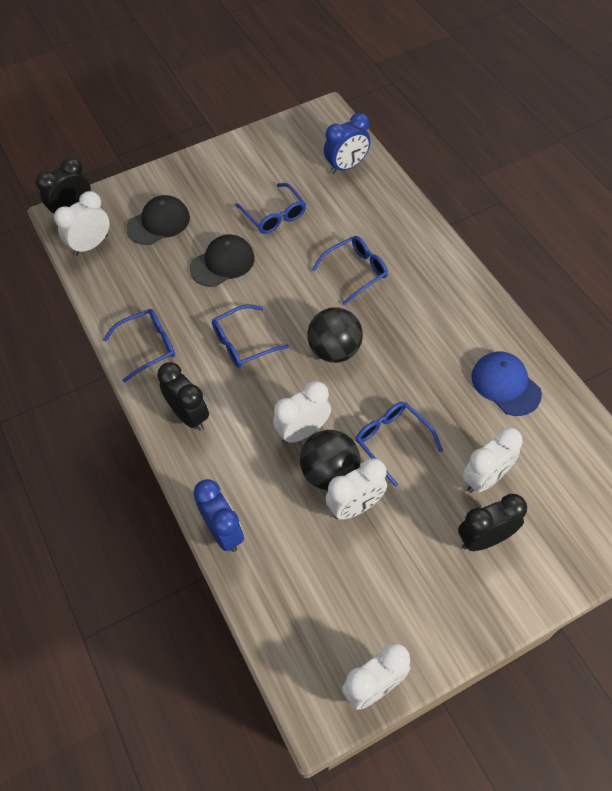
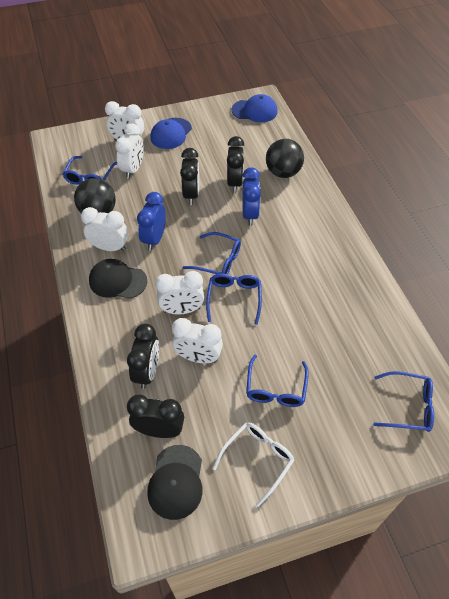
black clock: 3 -> 4
blue cap: 1 -> 2
white glasses: 0 -> 1

